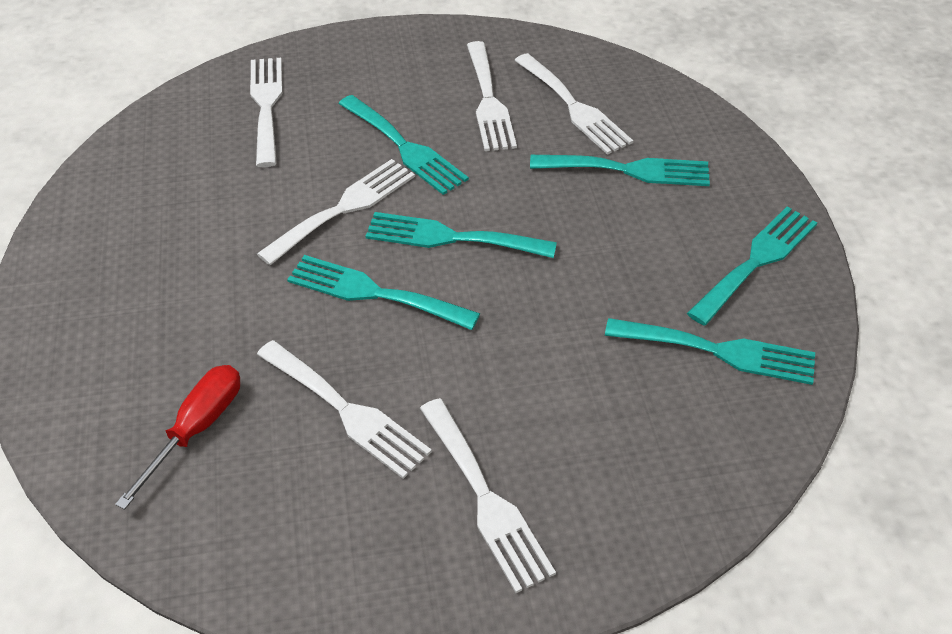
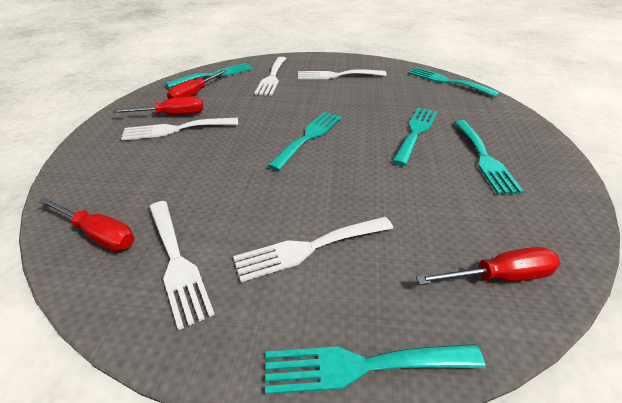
red screwdriver: 1 -> 4
white fork: 6 -> 5

